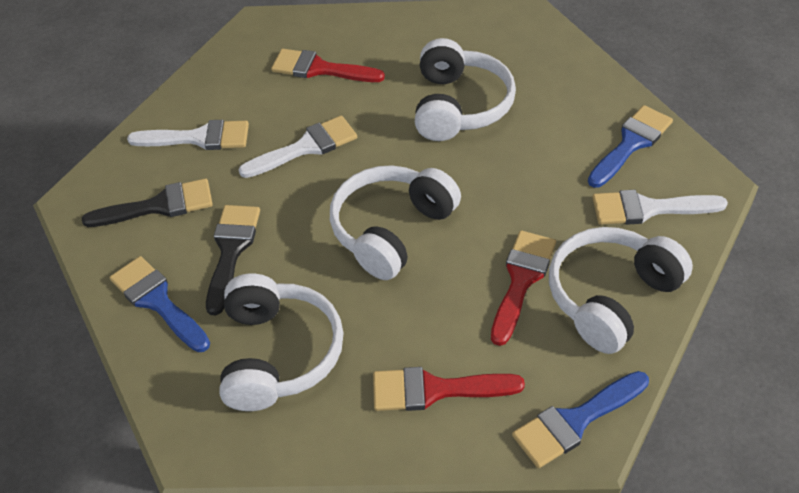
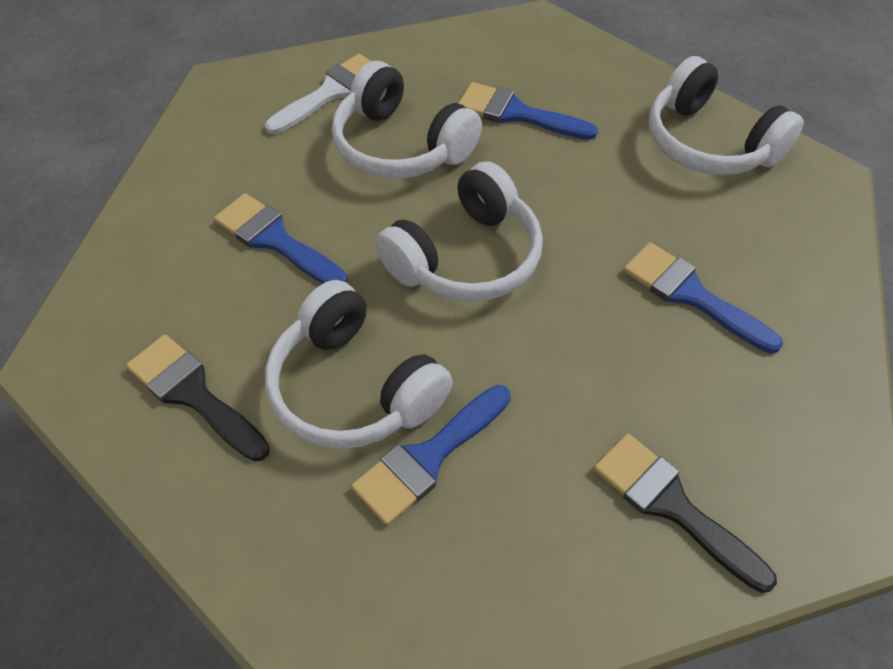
blue brush: 3 -> 4
red brush: 3 -> 0
white brush: 3 -> 1

